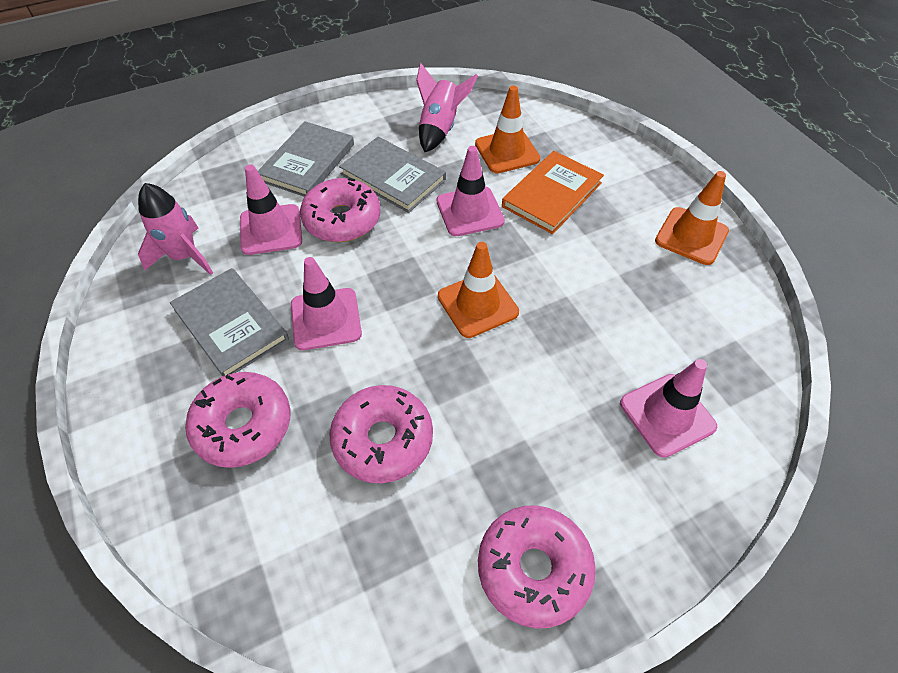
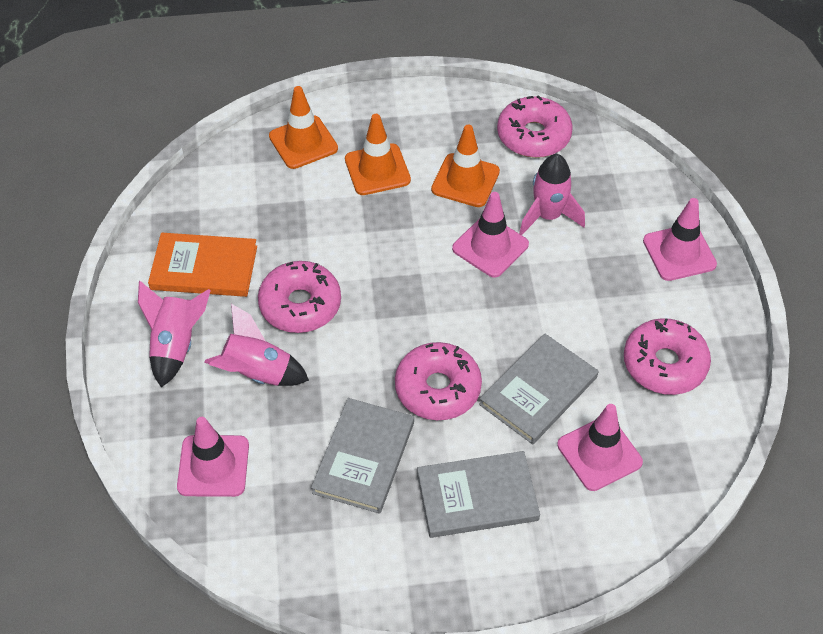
pink rocket: 2 -> 3

